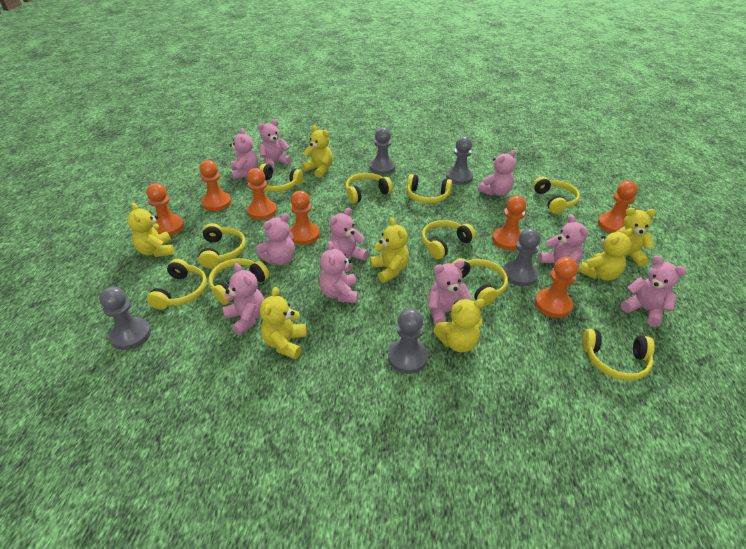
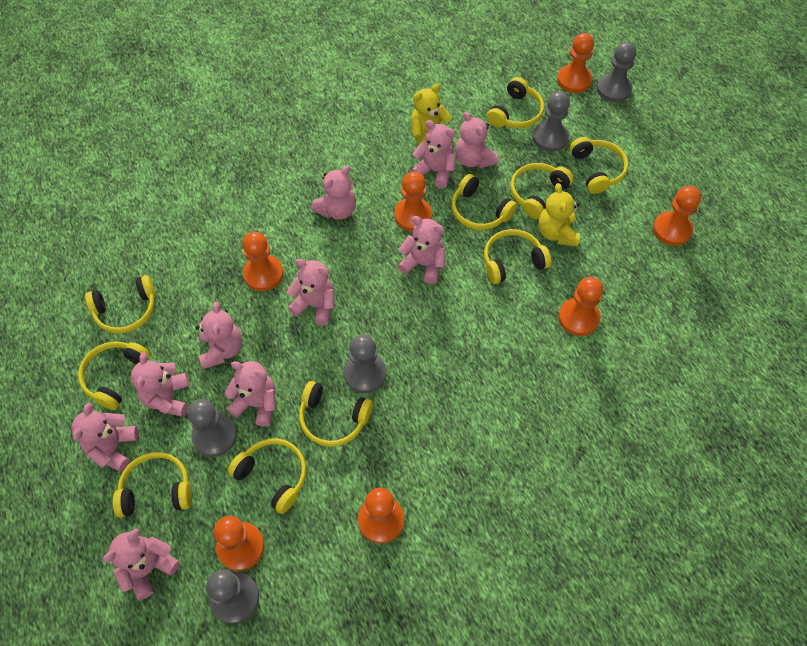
yellow teddy bear: 7 -> 2

